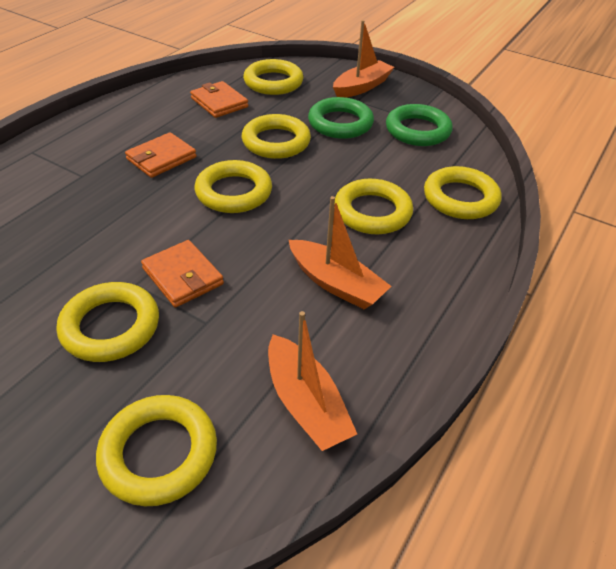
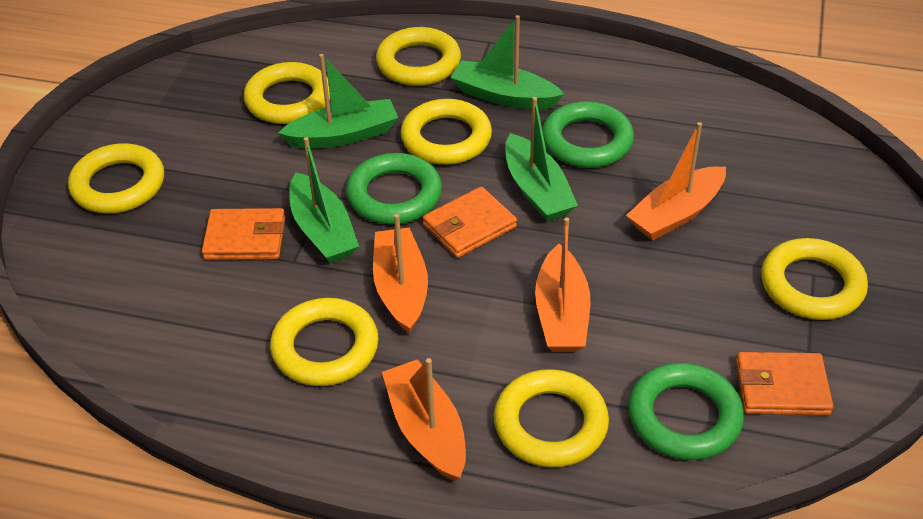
green boat: 0 -> 4
green ring: 2 -> 3
orange boat: 3 -> 4

